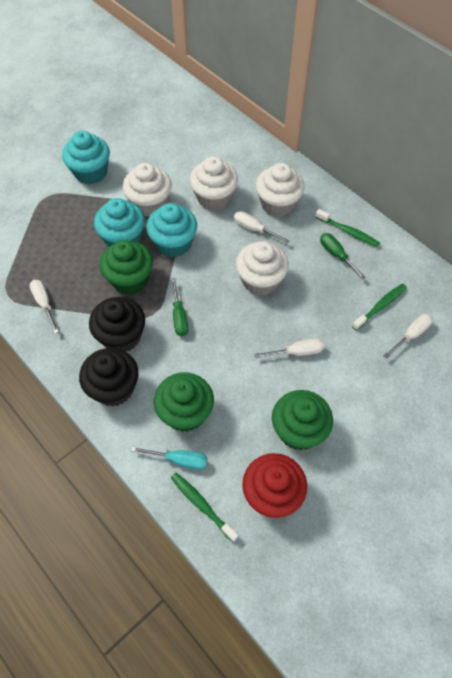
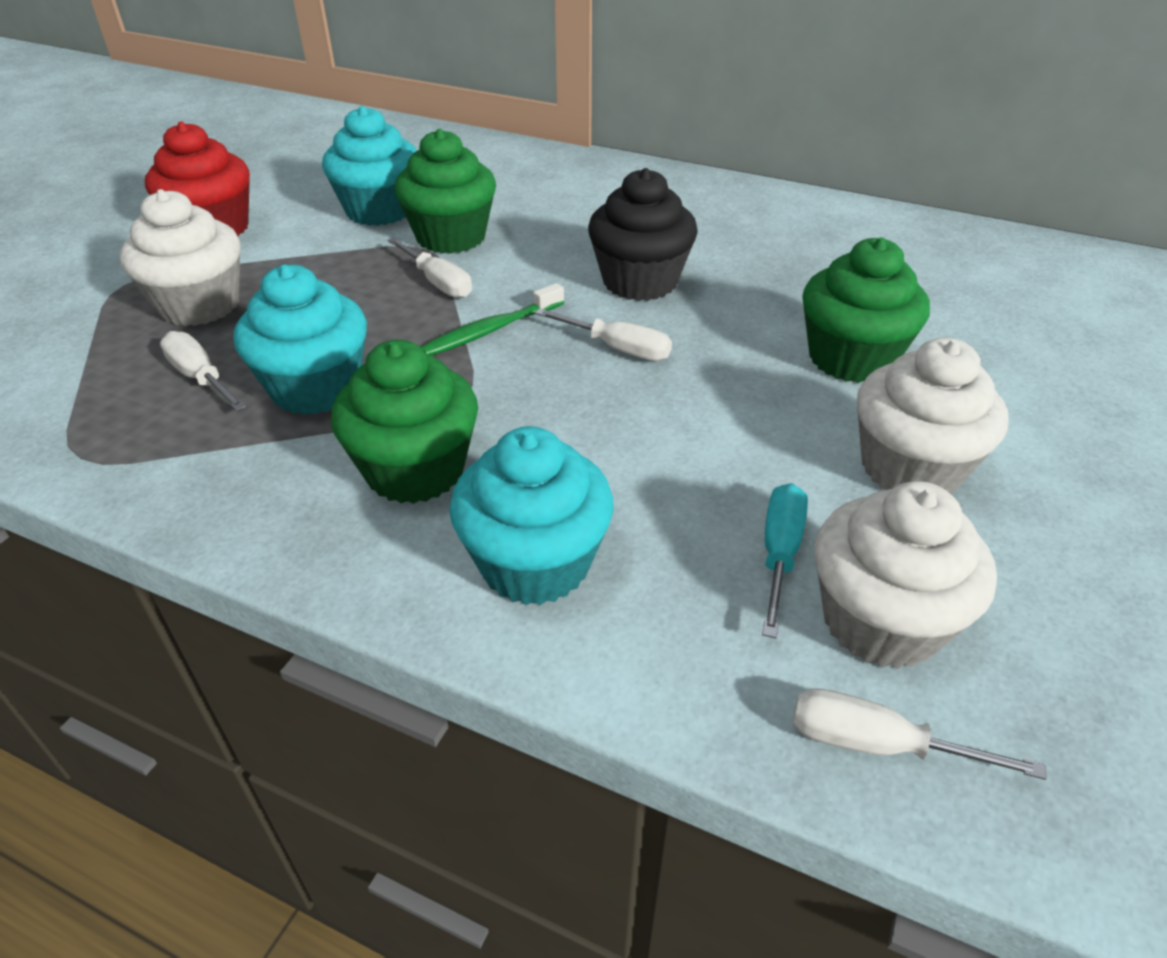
black cupcake: 2 -> 1
green screwdriver: 2 -> 0
green toothbrush: 3 -> 1
white cupcake: 4 -> 3

